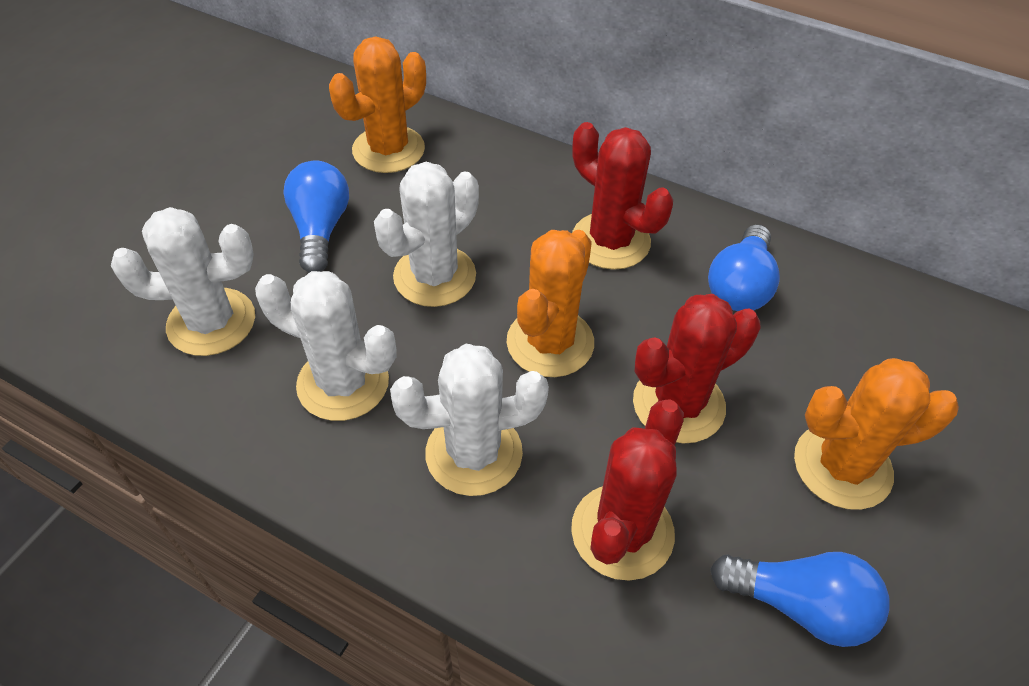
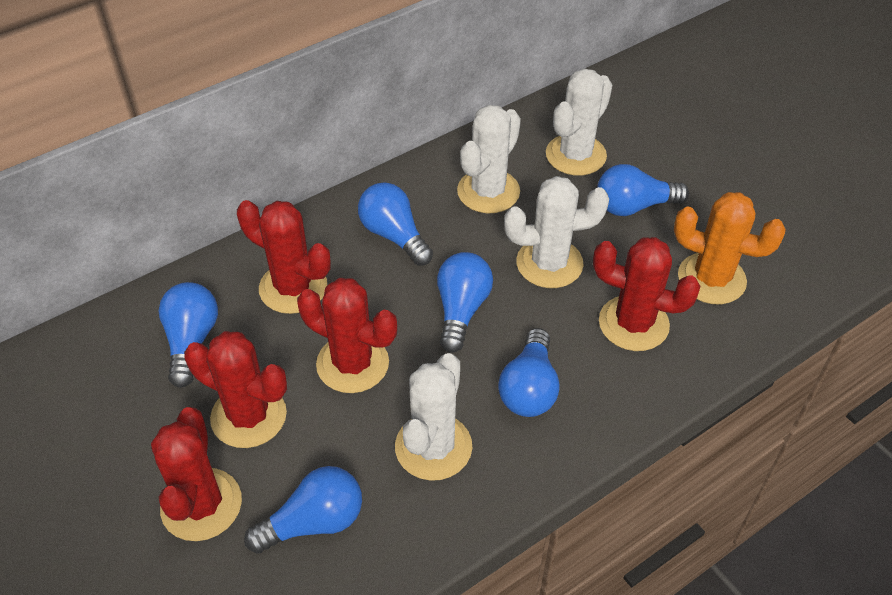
blue light bulb: 3 -> 6
orange cactus: 3 -> 1
red cactus: 3 -> 5

